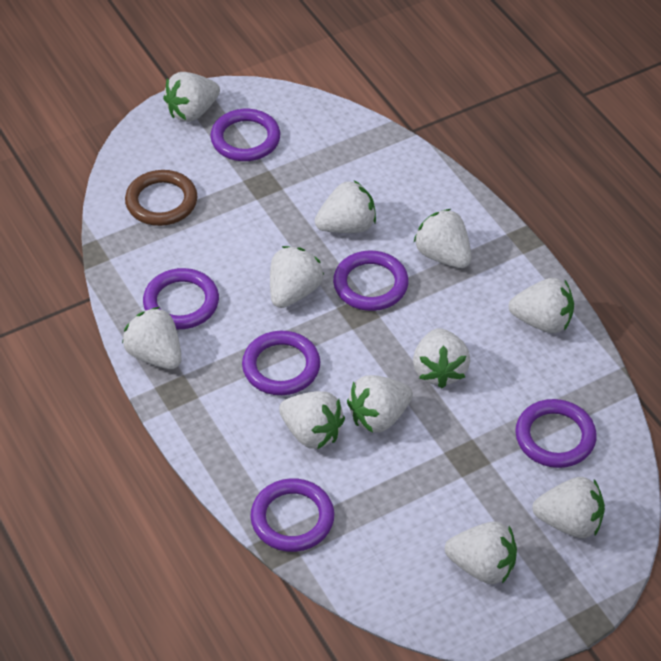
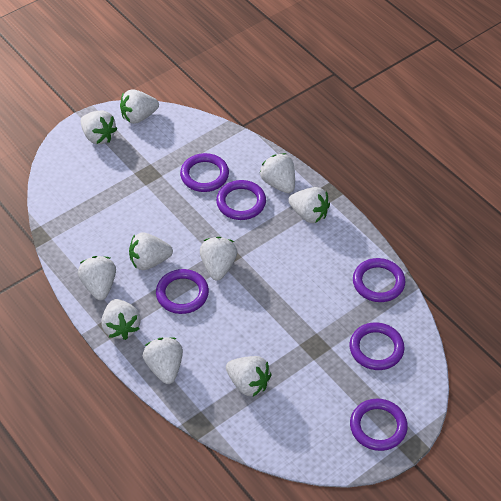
brown ring: 1 -> 0
white strawberry: 11 -> 10

